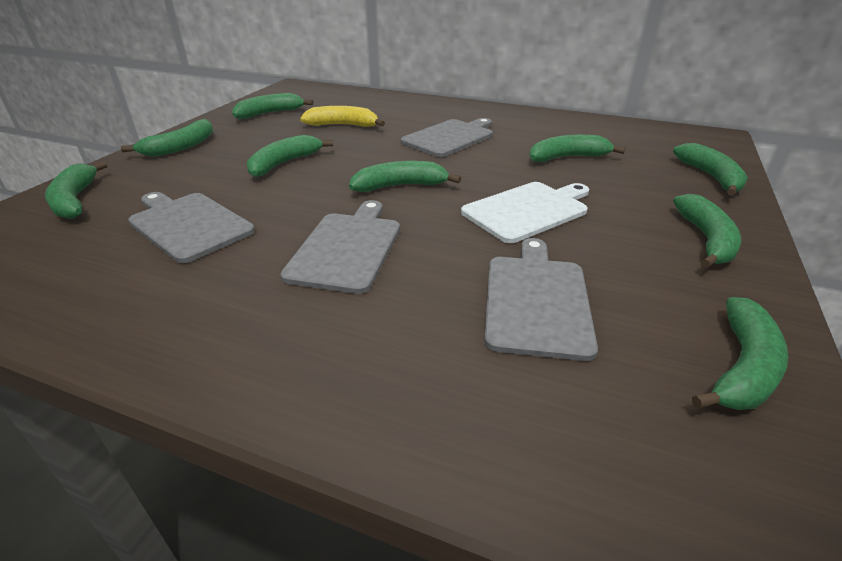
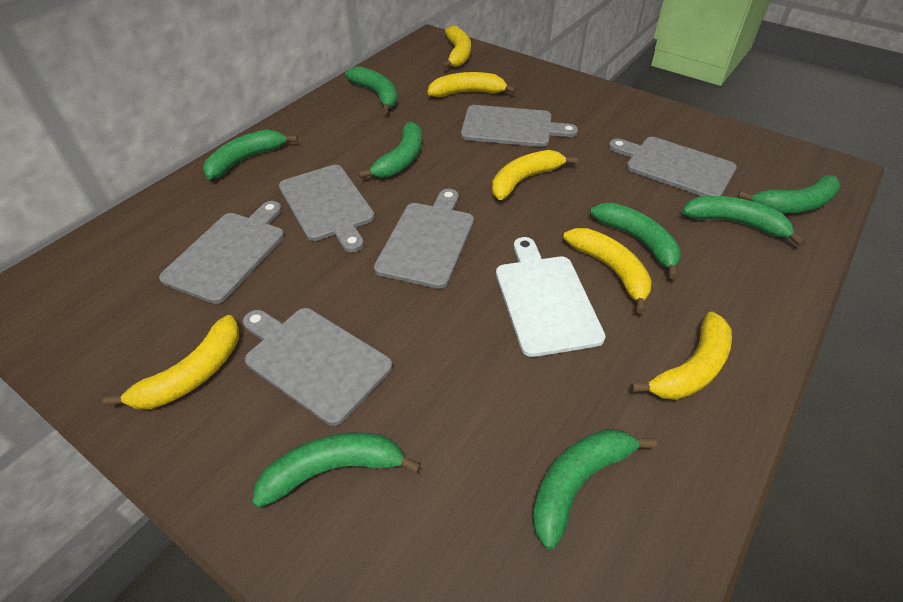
green banana: 9 -> 8
grey cutting board: 4 -> 6
yellow banana: 1 -> 6

